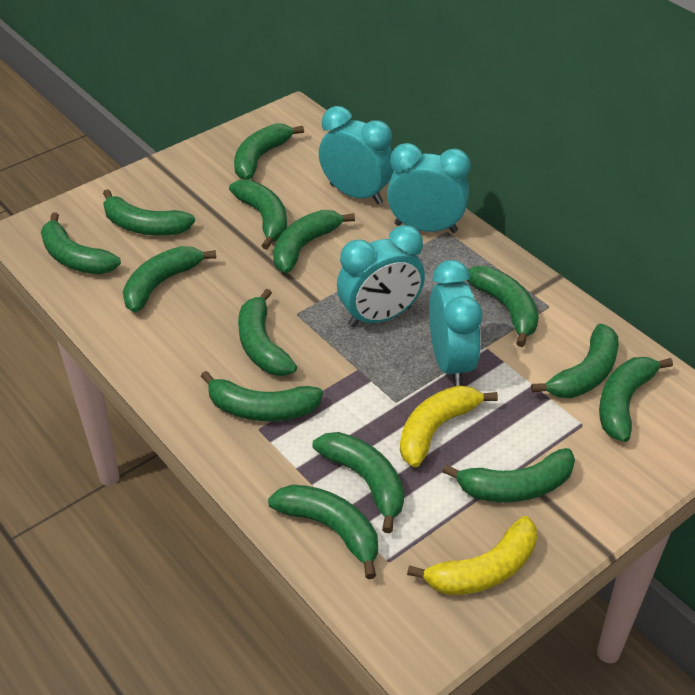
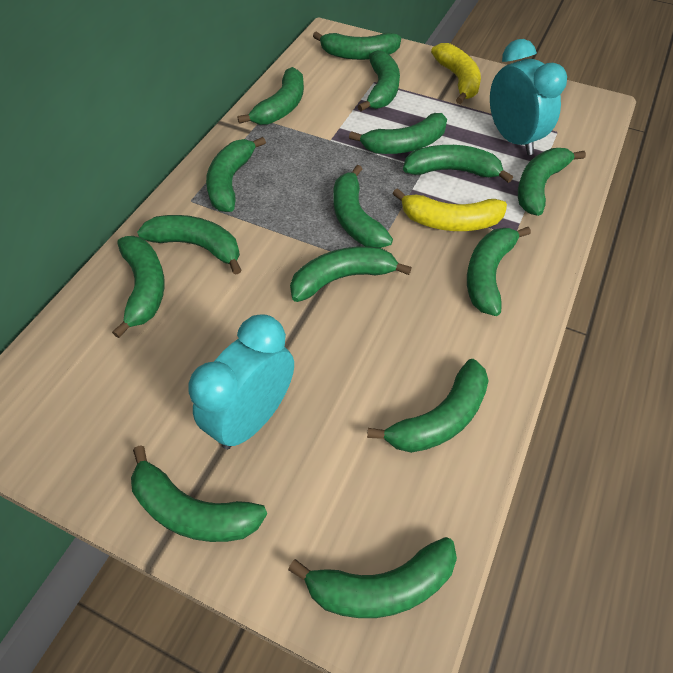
green banana: 14 -> 15
turquoise clock: 4 -> 2

